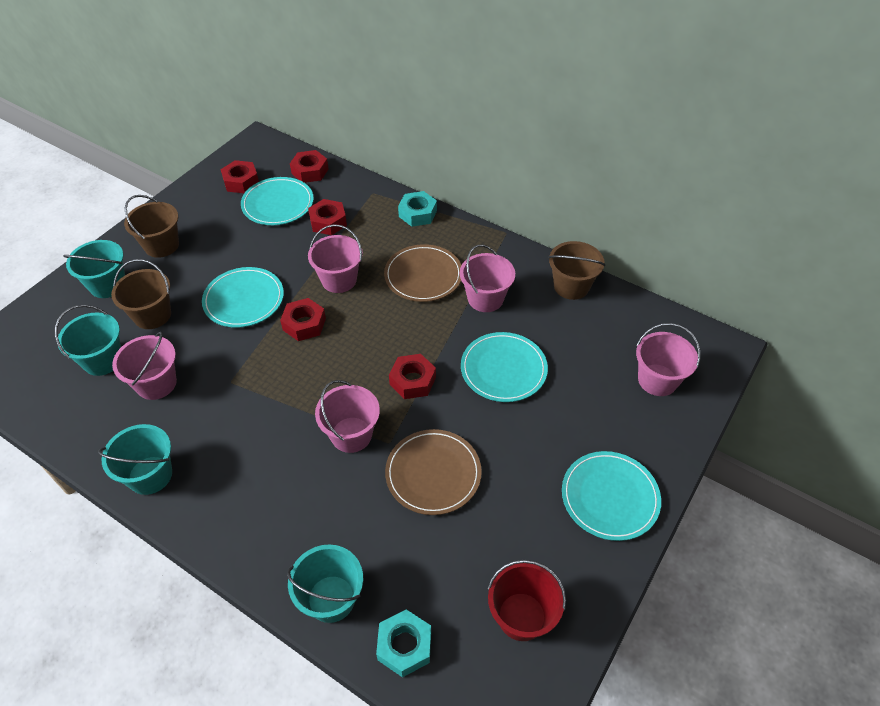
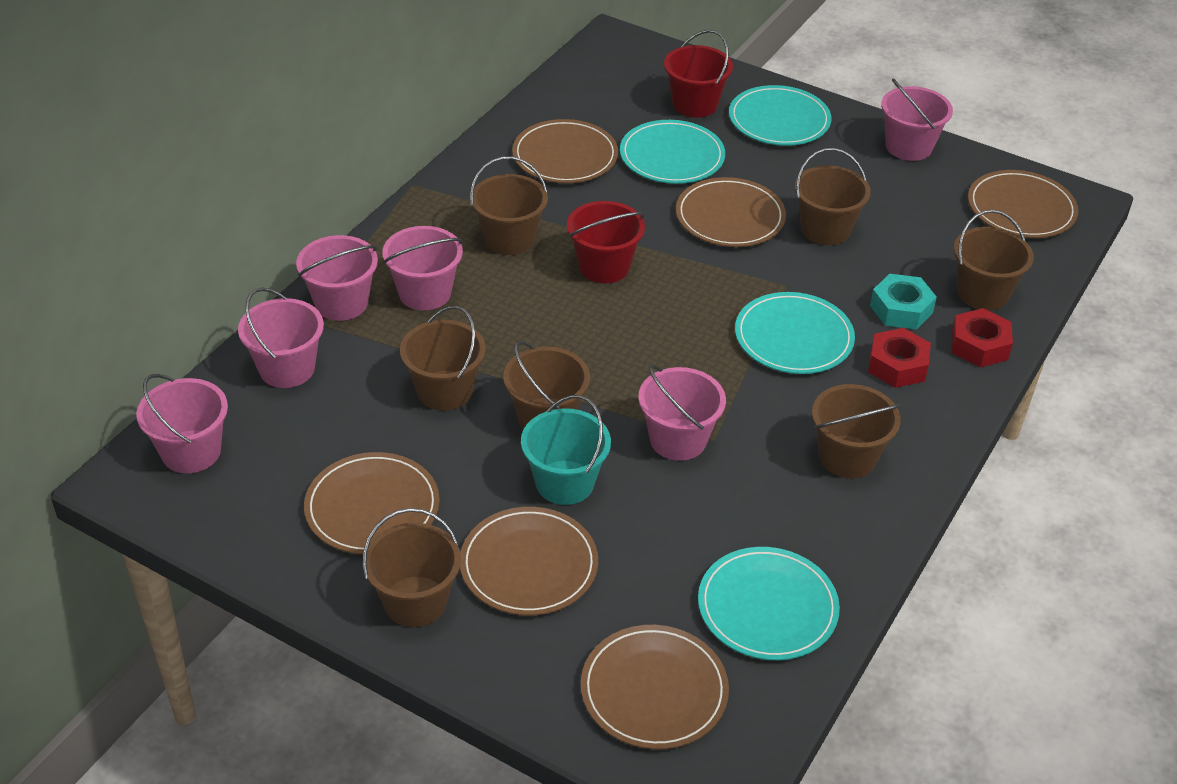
brown bucket: 3 -> 7
brown plate: 2 -> 6
pink bucket: 5 -> 6
red bucket: 1 -> 2
red nut: 5 -> 2
turquoise bucket: 4 -> 1
turquoise nut: 2 -> 1

